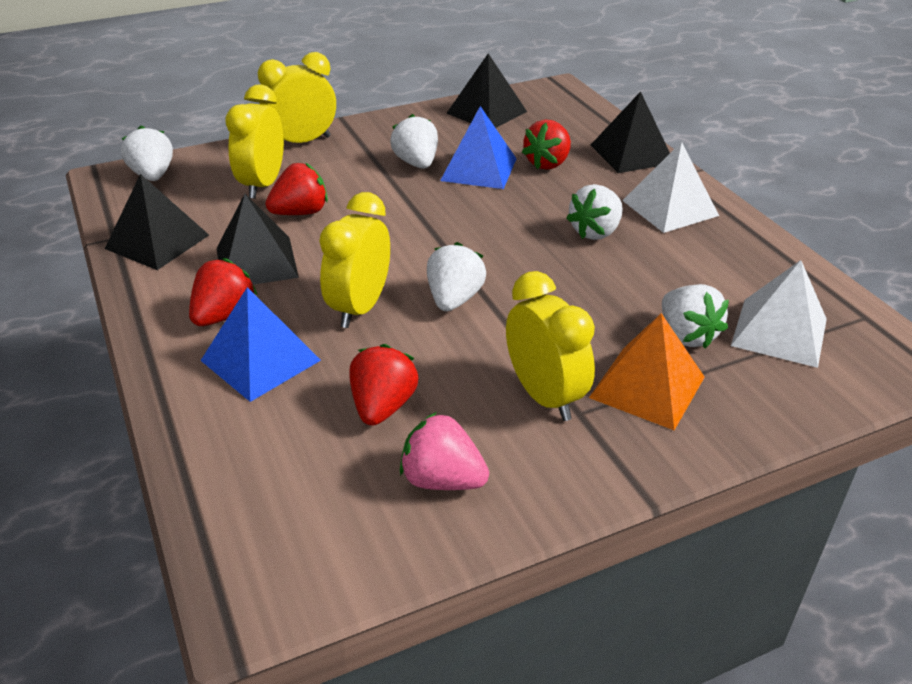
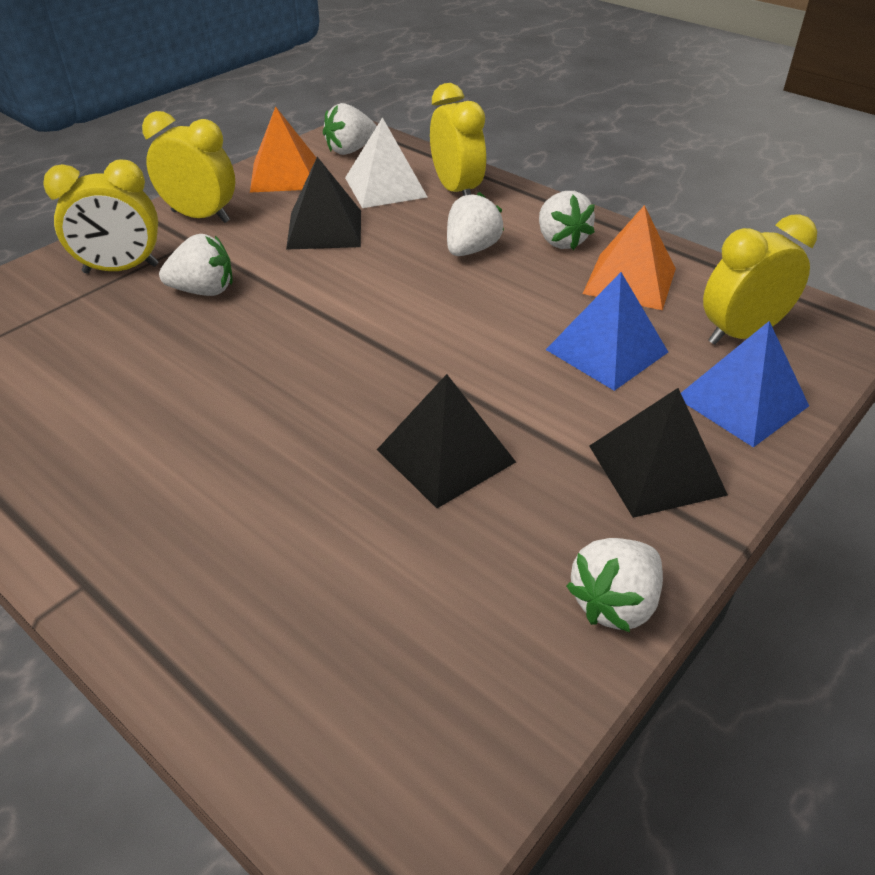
black pyramid: 4 -> 3
orange pyramid: 1 -> 2
pink strawberry: 1 -> 0
red strawberry: 4 -> 0
white pyramid: 2 -> 1

